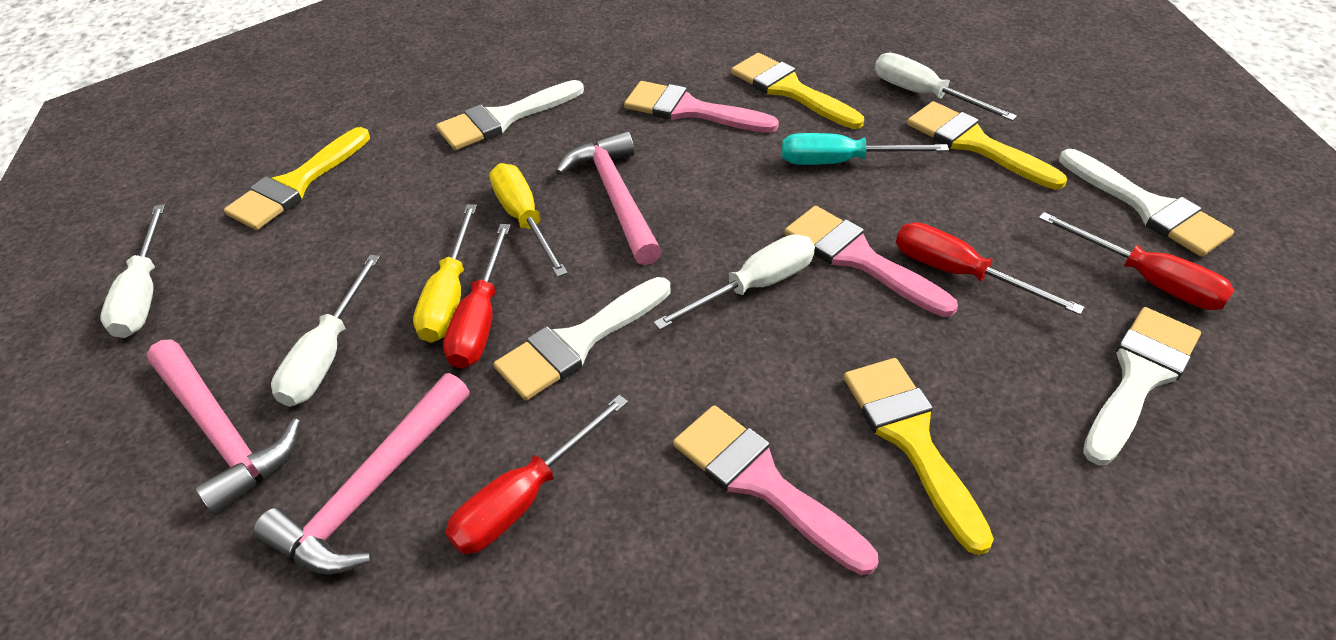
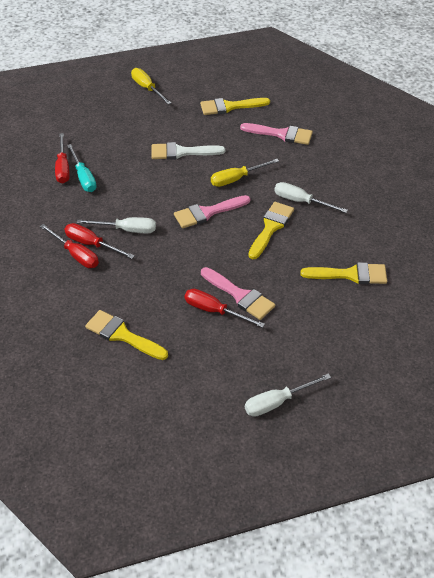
pink hammer: 3 -> 0
white brush: 4 -> 1
white screwdriver: 4 -> 3

